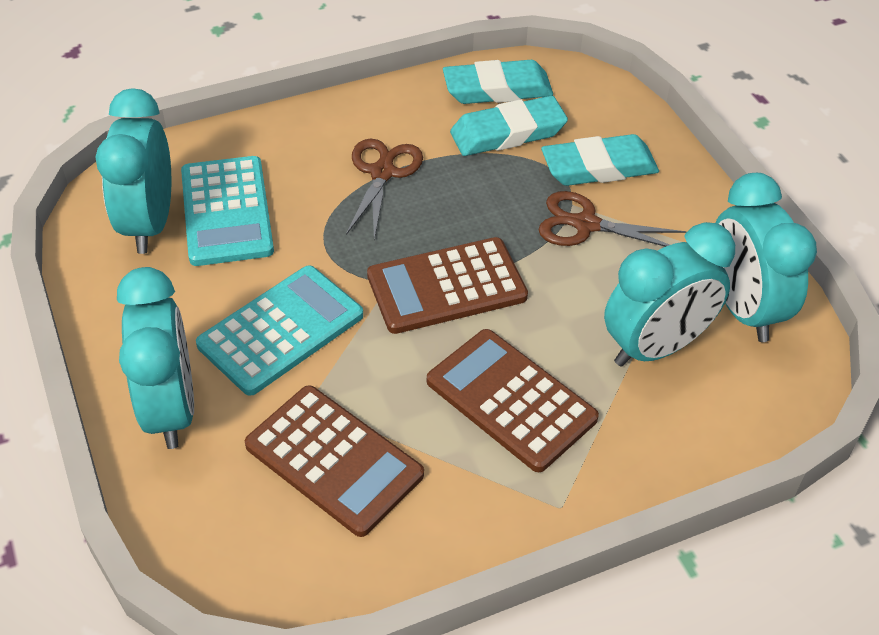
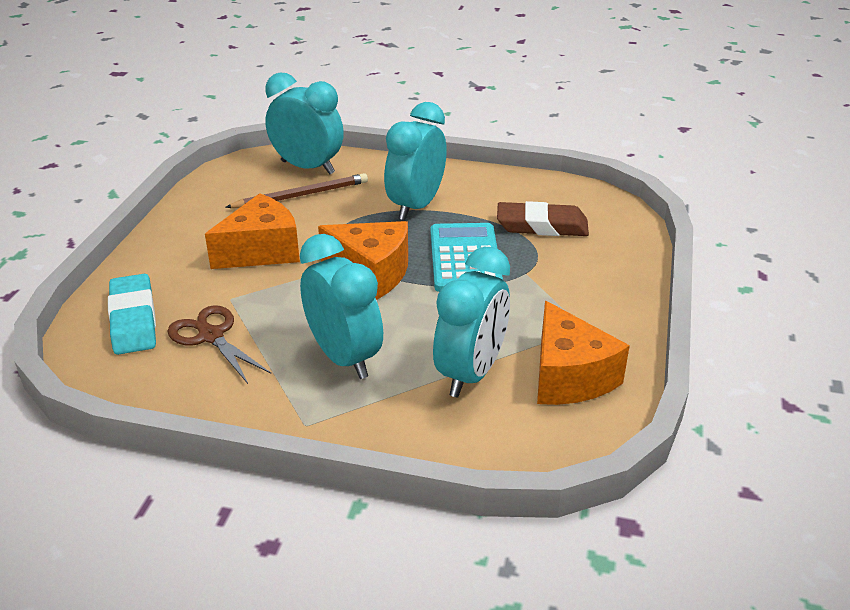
brown calculator: 3 -> 0
brown eraser: 0 -> 1
brown pencil: 0 -> 1
brown scissors: 2 -> 1
orange cheese: 0 -> 3
turquoise calculator: 2 -> 1
turquoise eraser: 3 -> 1

